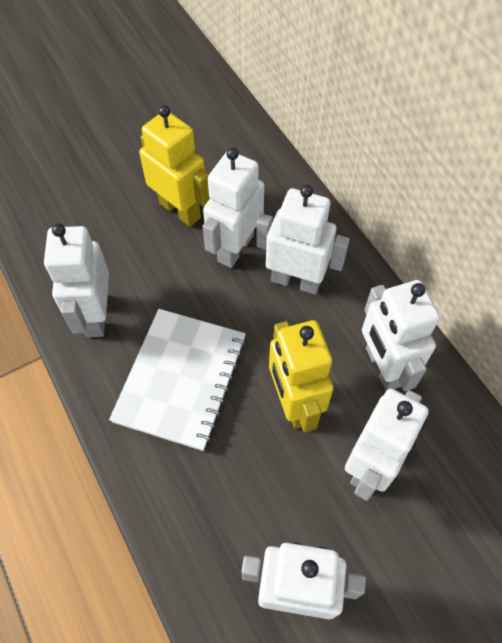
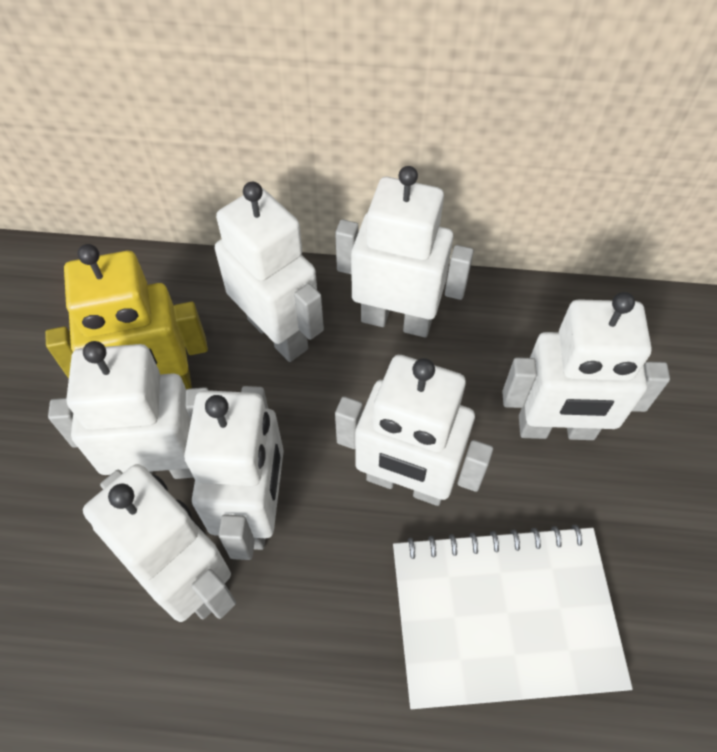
white robot: 6 -> 7
yellow robot: 2 -> 1

